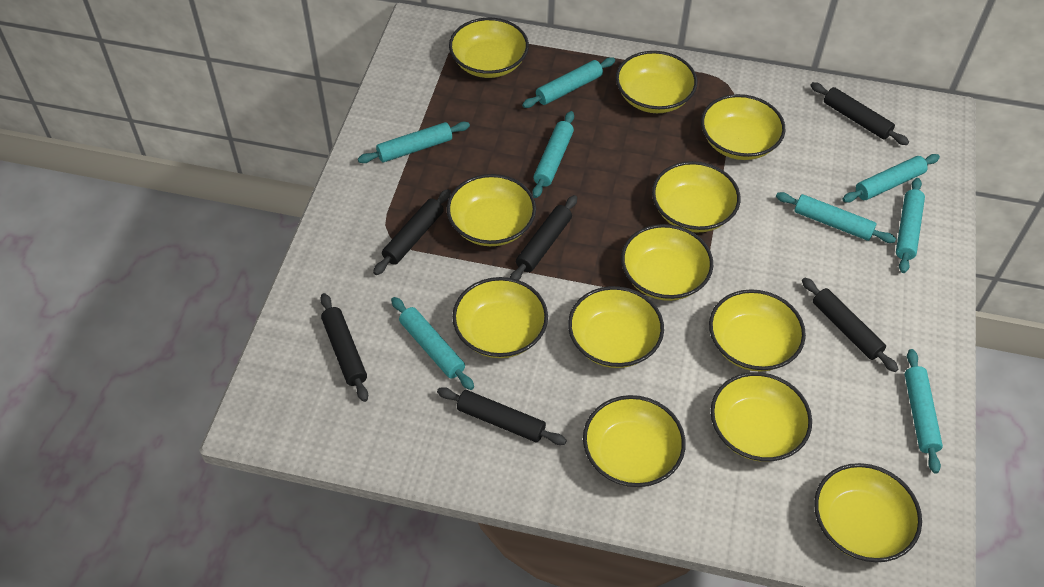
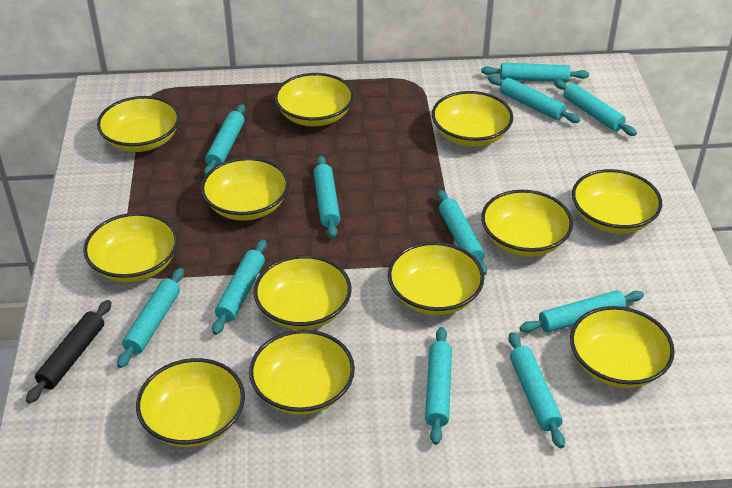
black rolling pin: 6 -> 1
turquoise rolling pin: 8 -> 11

